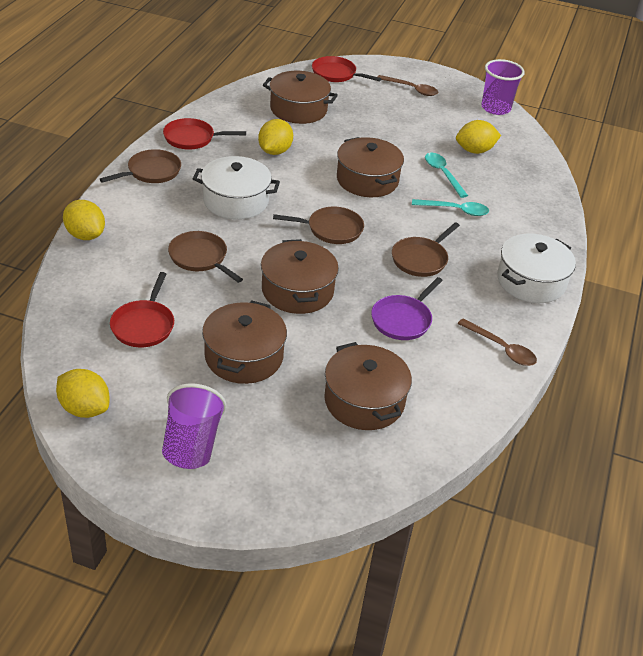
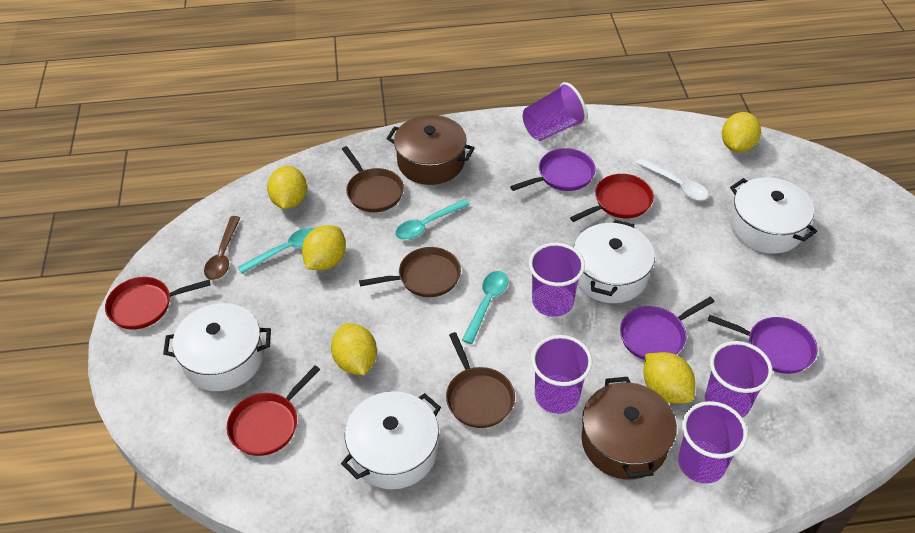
brown pan: 4 -> 3
brown pot: 5 -> 2
brown spoon: 2 -> 1
purple cup: 2 -> 5
purple pan: 1 -> 3
turquoise spoon: 2 -> 3
white pot: 2 -> 4
white spoon: 0 -> 1
yellow lemon: 4 -> 5

